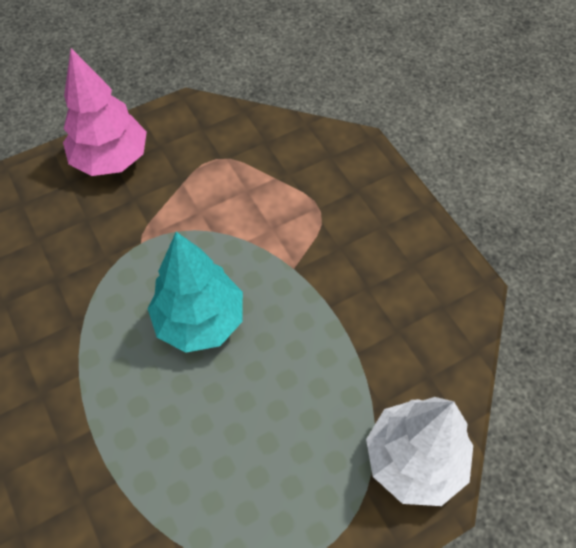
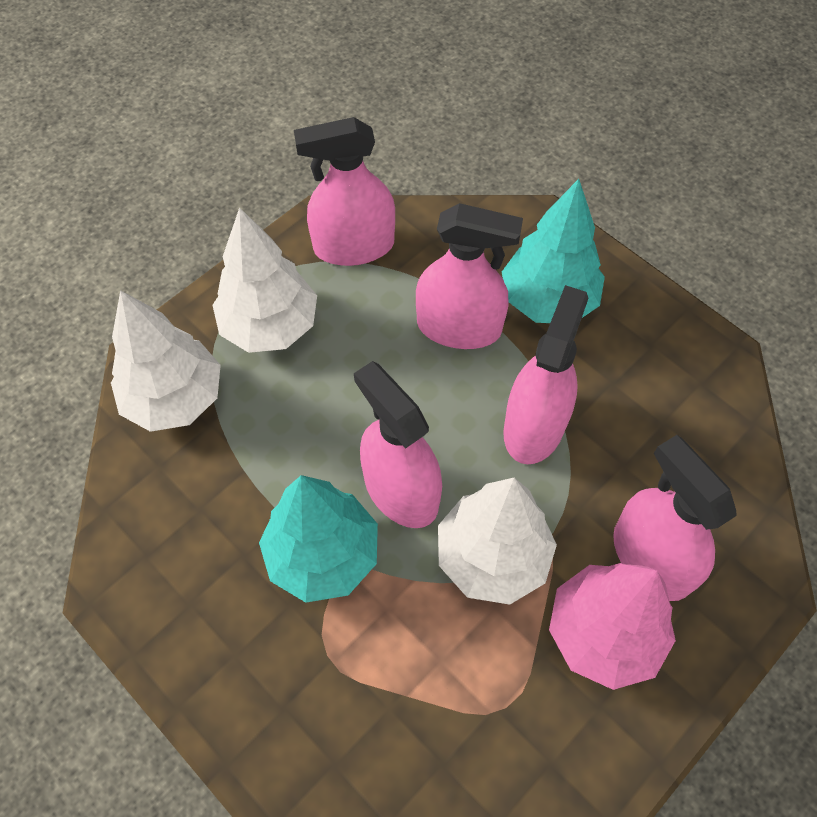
pink spray bottle: 0 -> 5
turquoise tree: 1 -> 2
white tree: 1 -> 3

